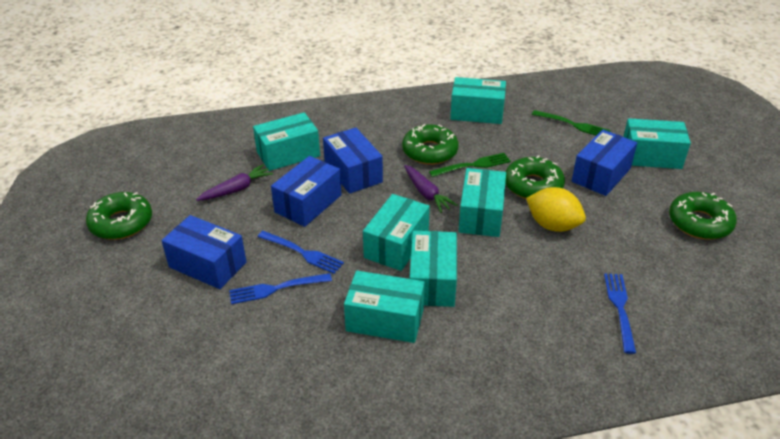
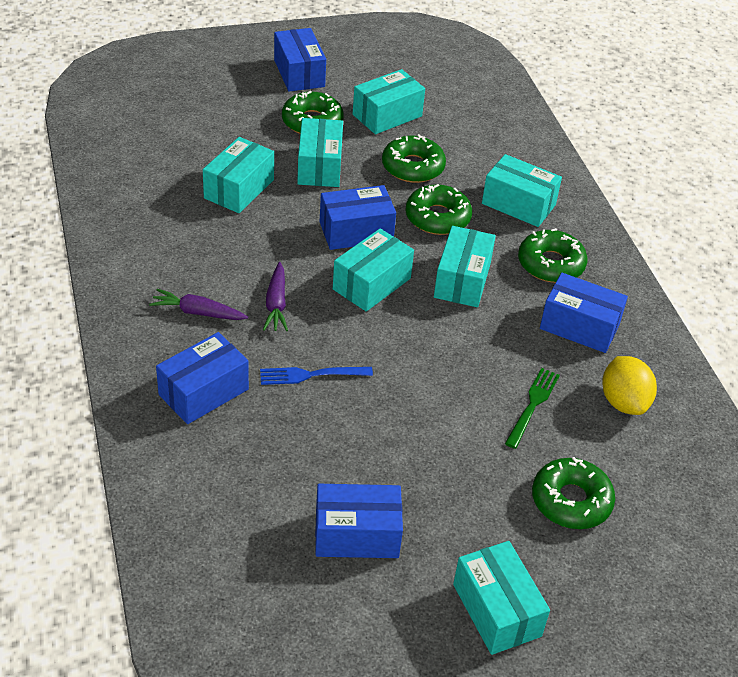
blue box: 4 -> 5
blue fork: 3 -> 1
green donut: 4 -> 5
green fork: 2 -> 1

